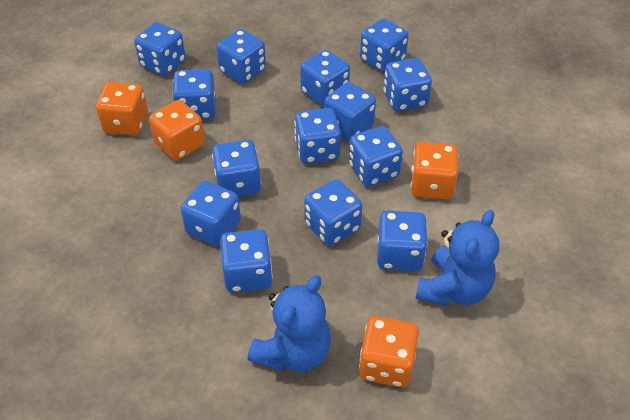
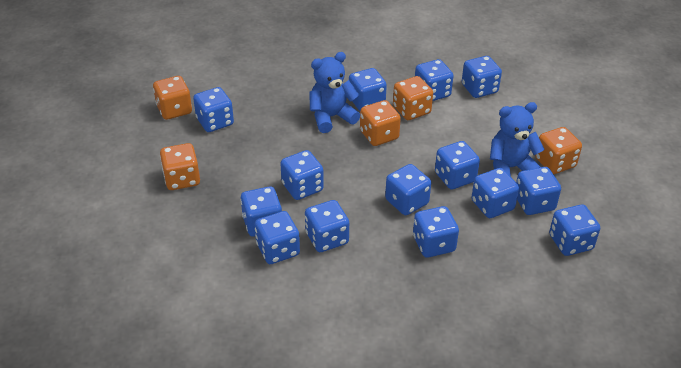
orange dice: 4 -> 5

